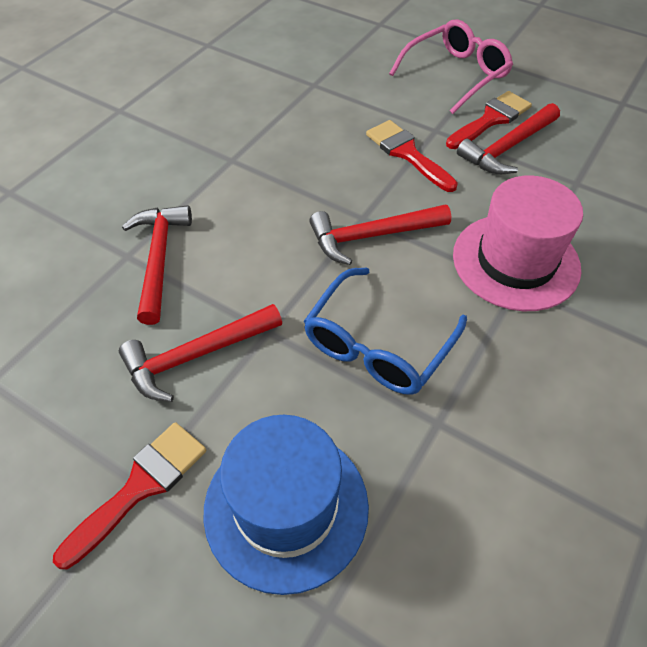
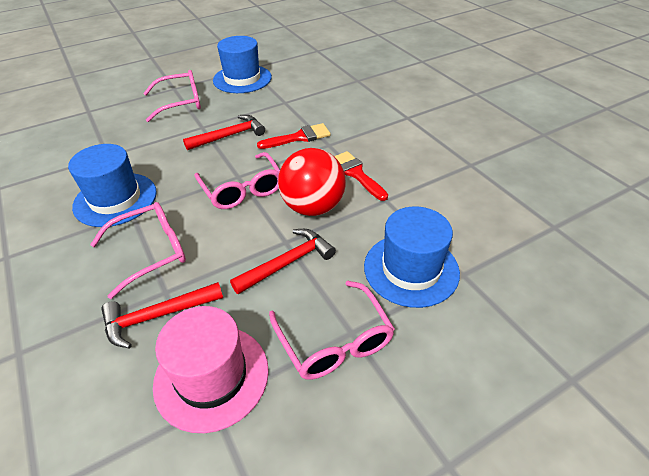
blue glasses: 1 -> 0
blue hat: 1 -> 3
pink glasses: 1 -> 4
red ball: 0 -> 1
red brush: 3 -> 2
red hammer: 4 -> 3

